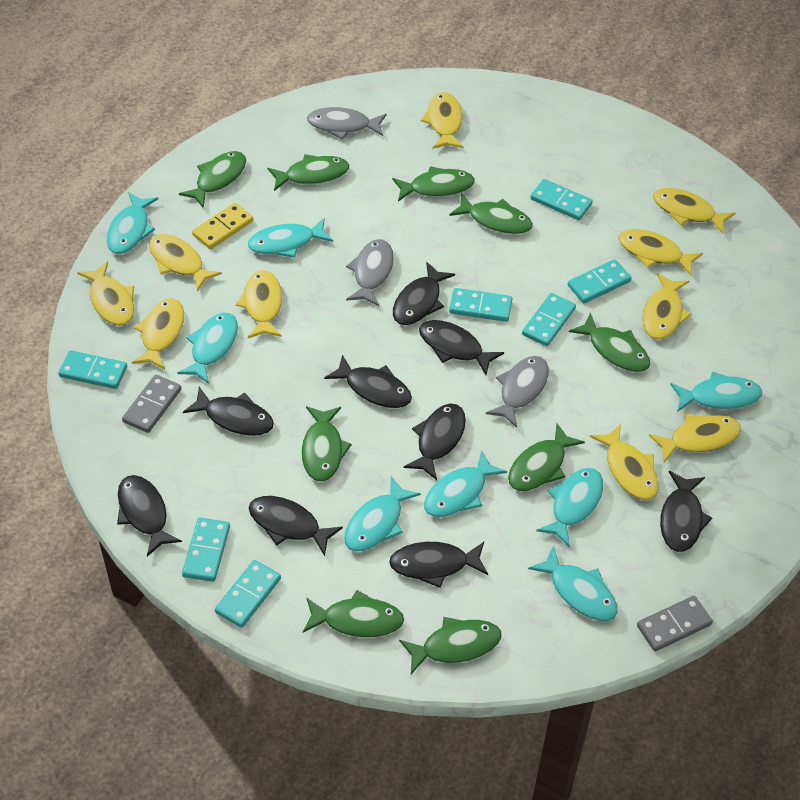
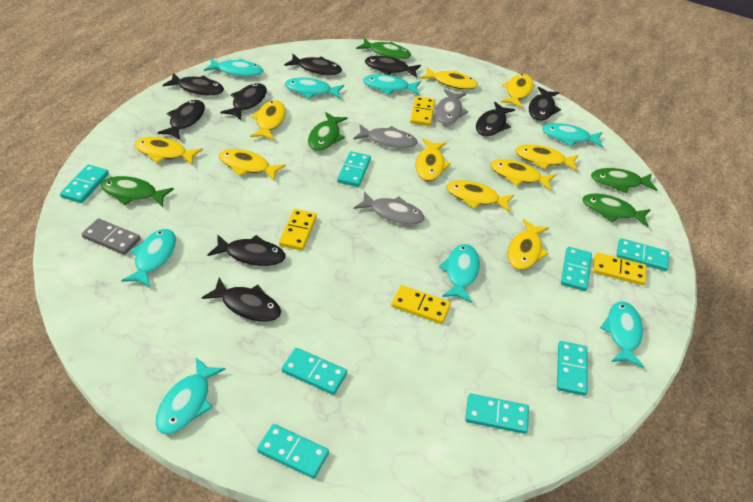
green fish: 9 -> 5
grey domino: 2 -> 1
turquoise domino: 7 -> 8
yellow domino: 1 -> 4

